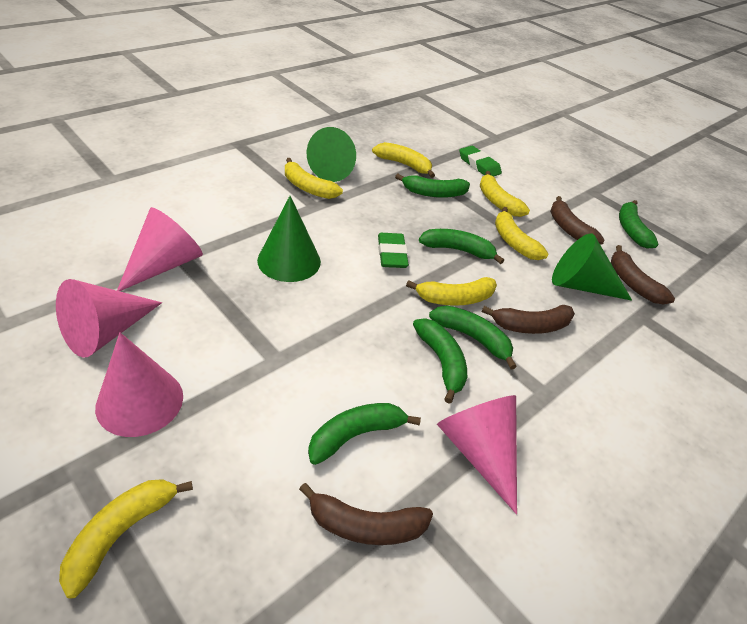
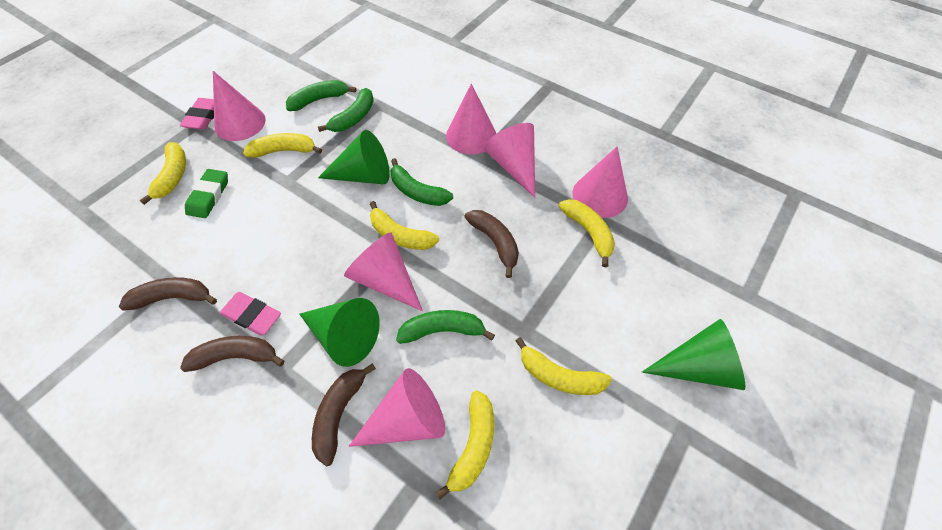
green banana: 6 -> 4
green eraser: 2 -> 1
pink cone: 4 -> 6
pink eraser: 0 -> 2

